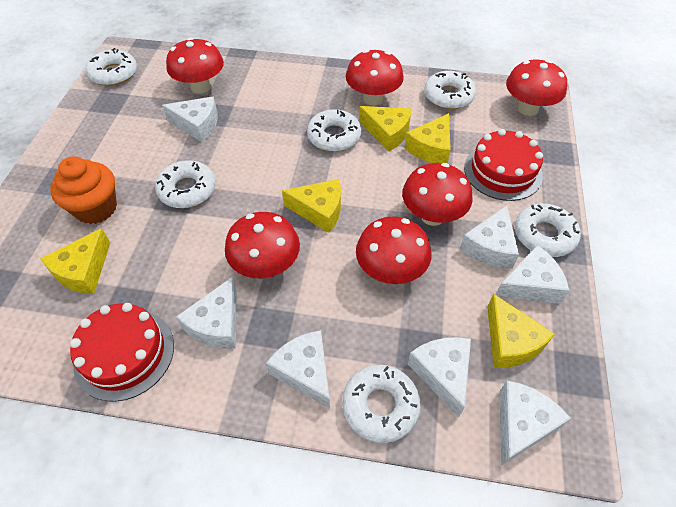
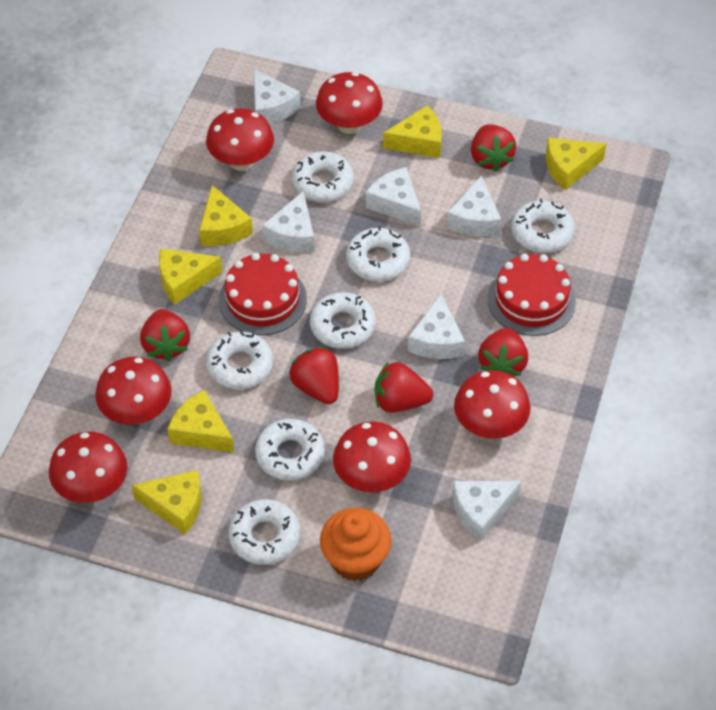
red strawberry: 0 -> 5
white cheese: 7 -> 6
white donut: 6 -> 7
yellow cheese: 5 -> 6

